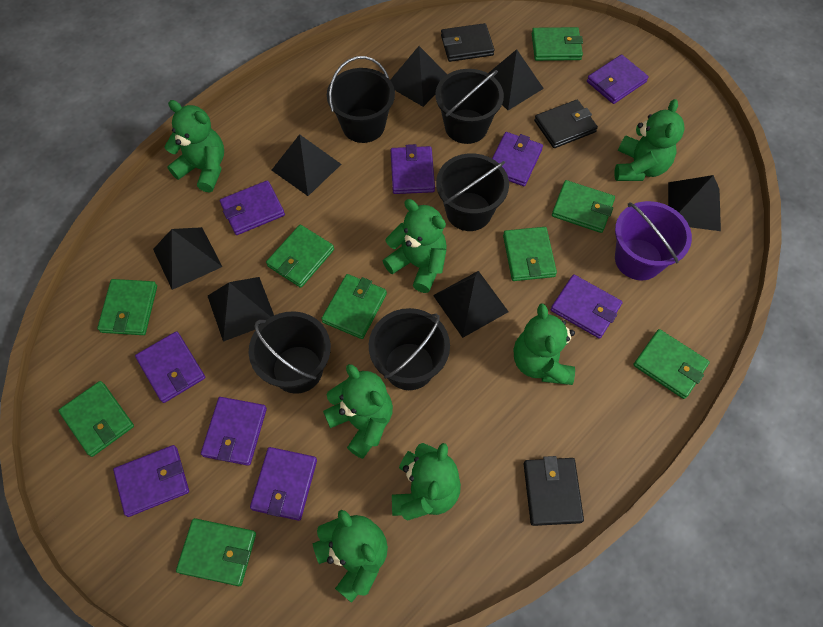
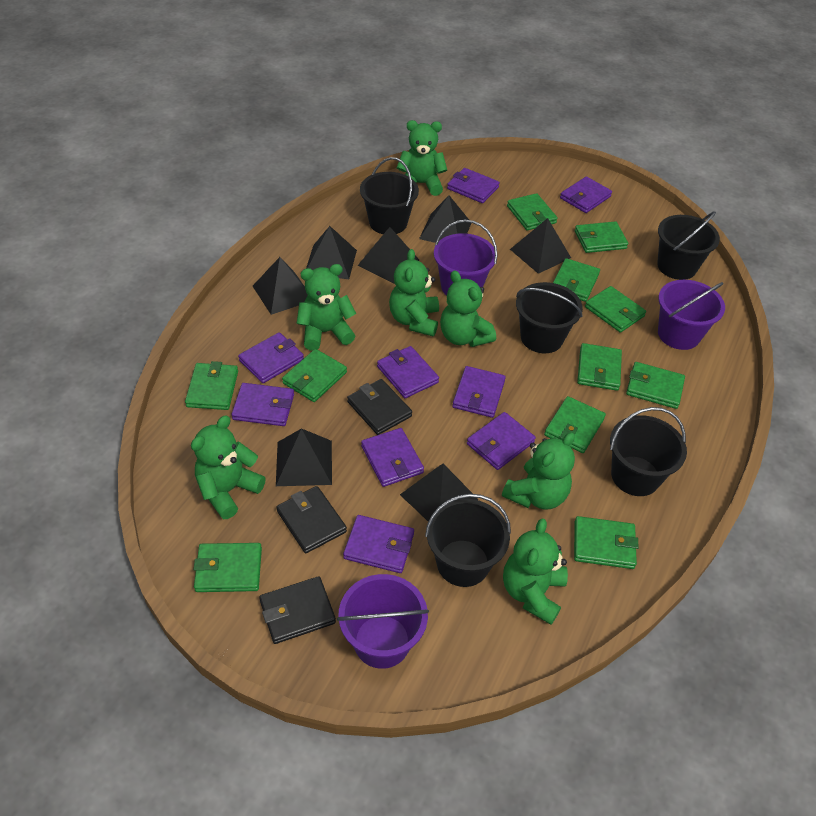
green wallet: 9 -> 11
purple bucket: 1 -> 3

